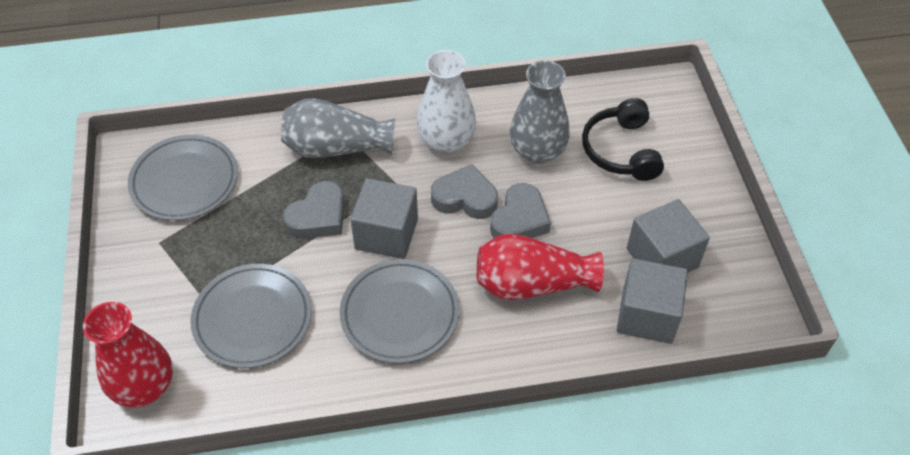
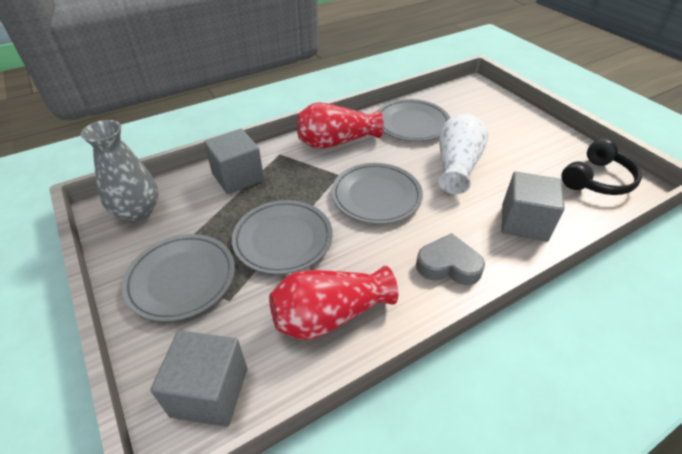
grey heart: 3 -> 1
grey plate: 3 -> 4
grey vase: 2 -> 1

